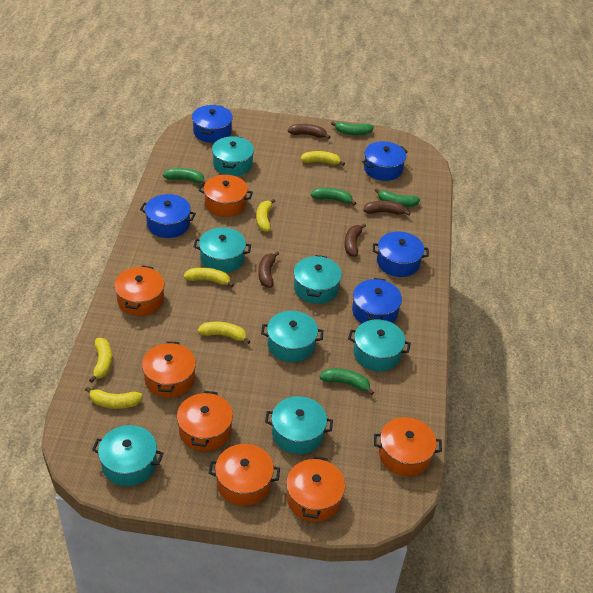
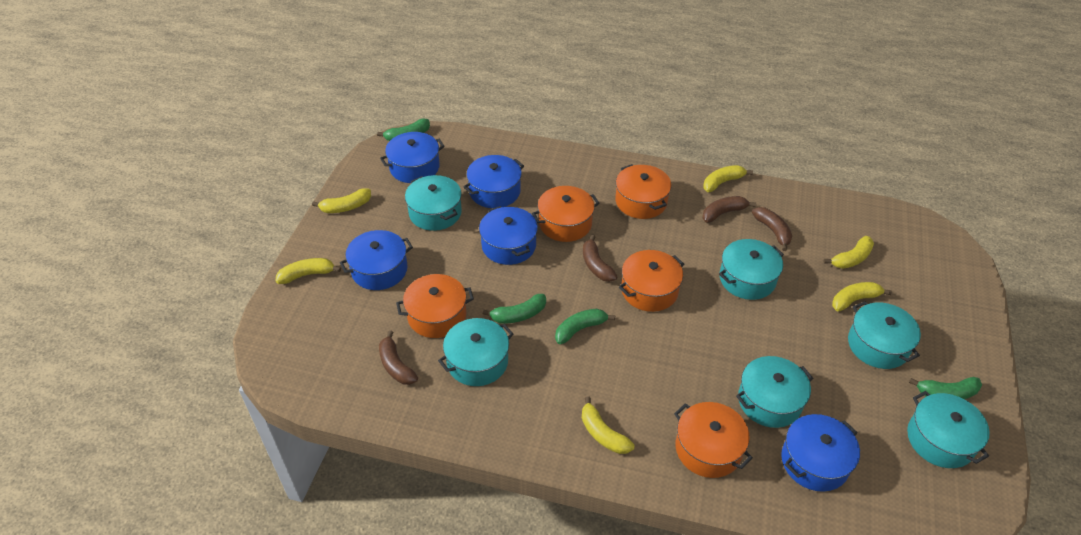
green banana: 5 -> 4
orange pot: 7 -> 5
turquoise pot: 7 -> 6

